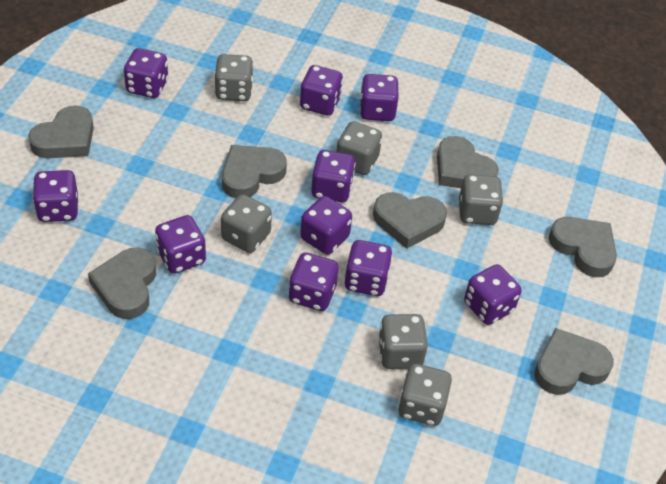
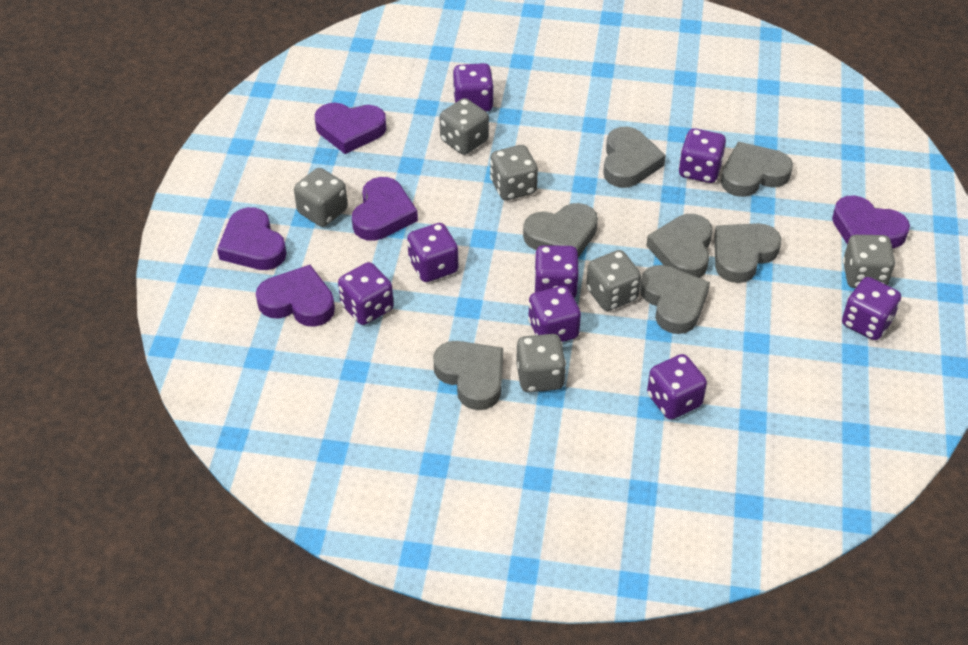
purple dice: 10 -> 8
purple heart: 0 -> 5

